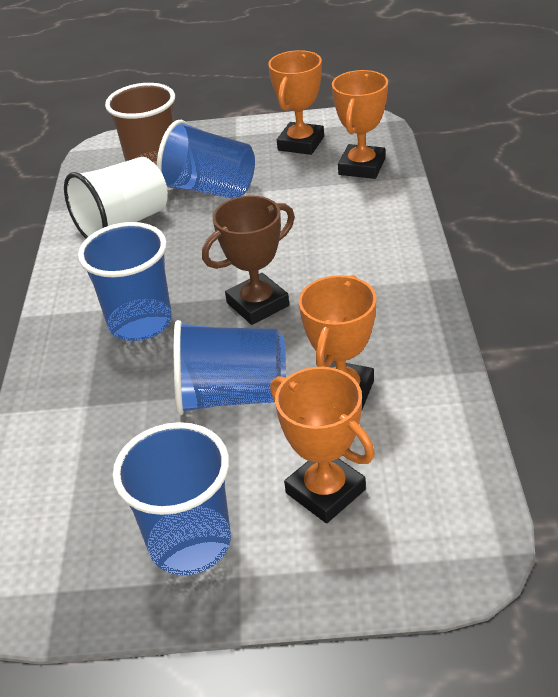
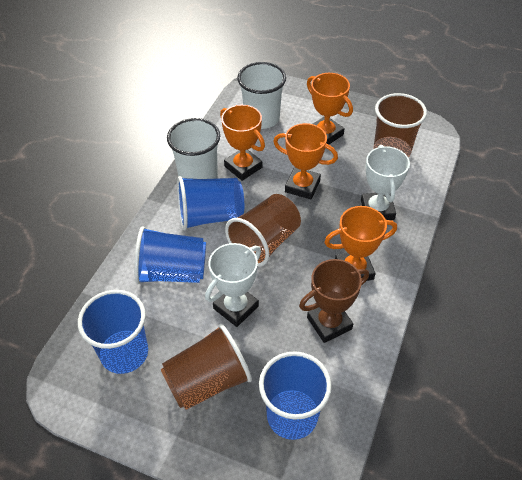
brown cup: 1 -> 3
white cup: 1 -> 2
white trophy: 0 -> 2

